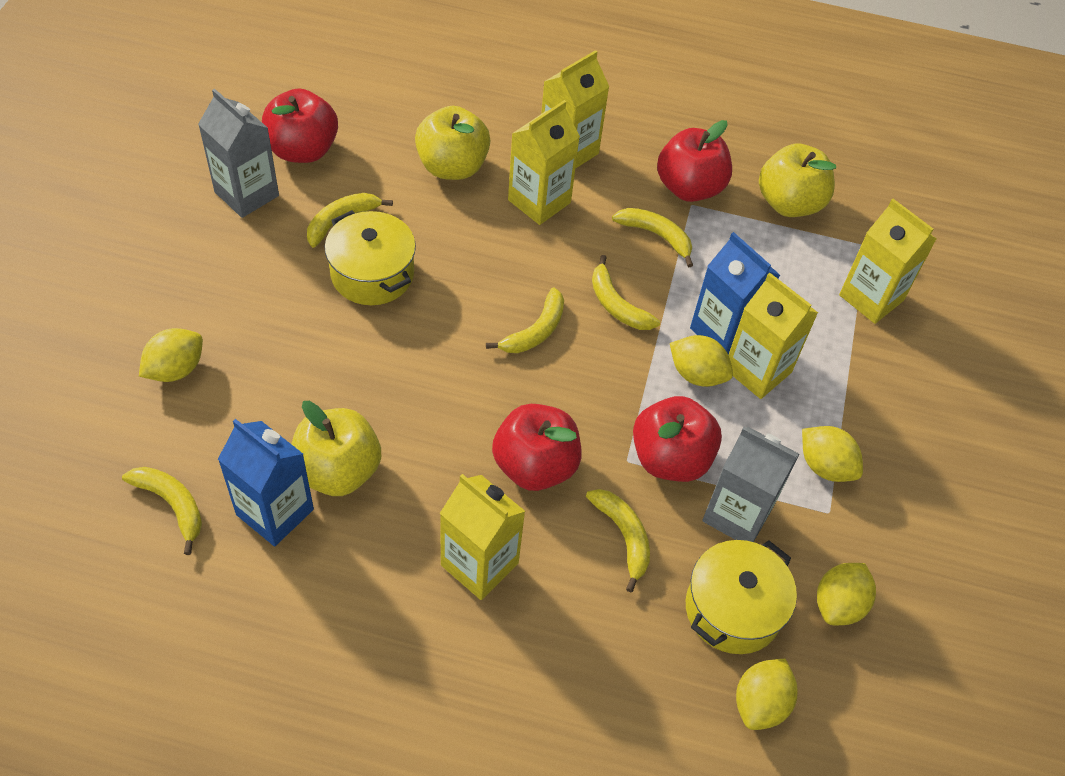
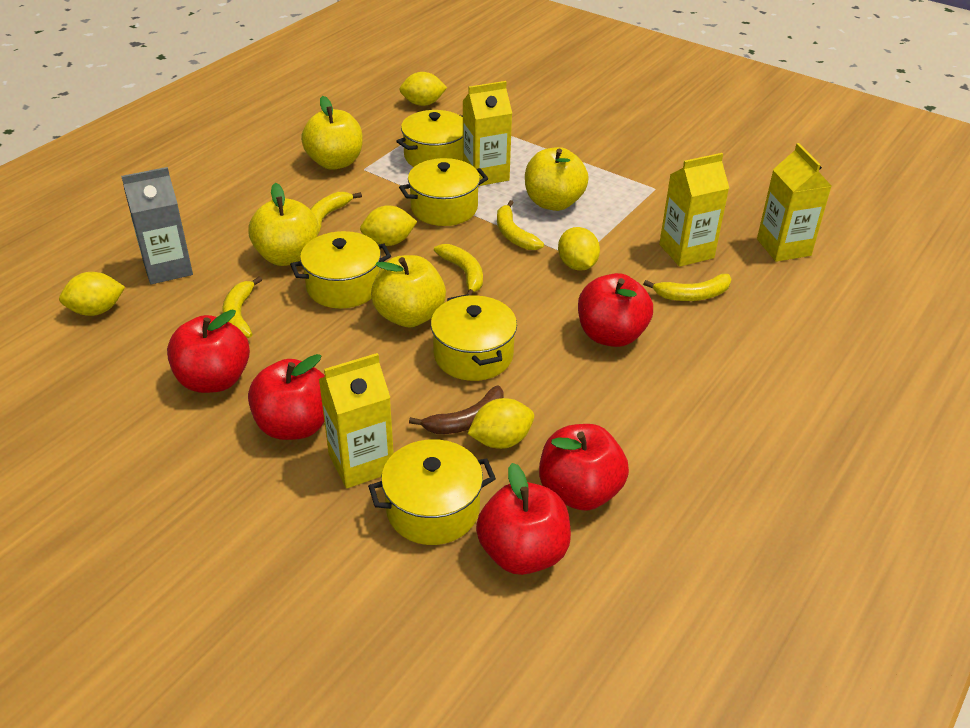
blue carton: 2 -> 0
brown banana: 0 -> 1
grey carton: 2 -> 1
red apple: 4 -> 5
yellow apple: 3 -> 4
yellow banana: 6 -> 5
yellow carton: 5 -> 4
yellow pot: 2 -> 5

